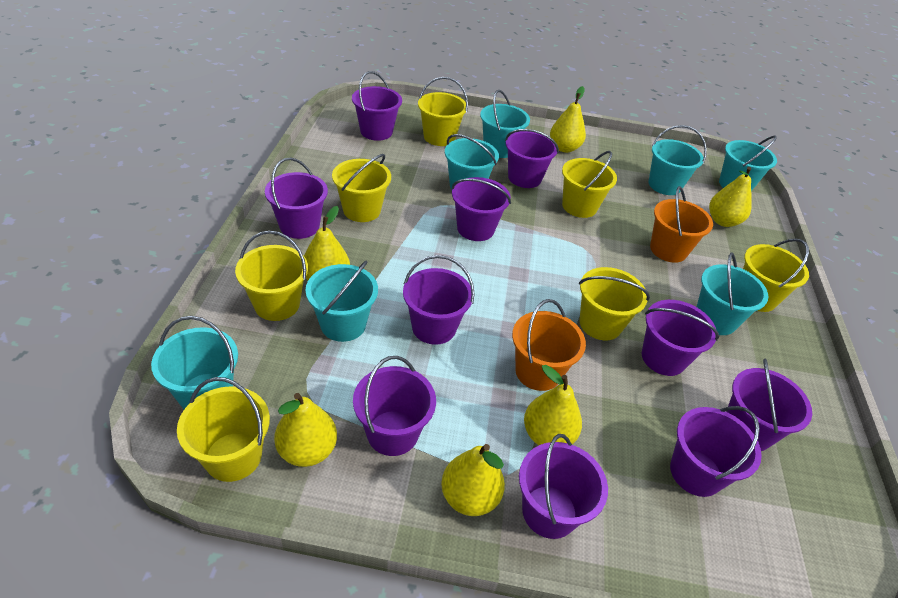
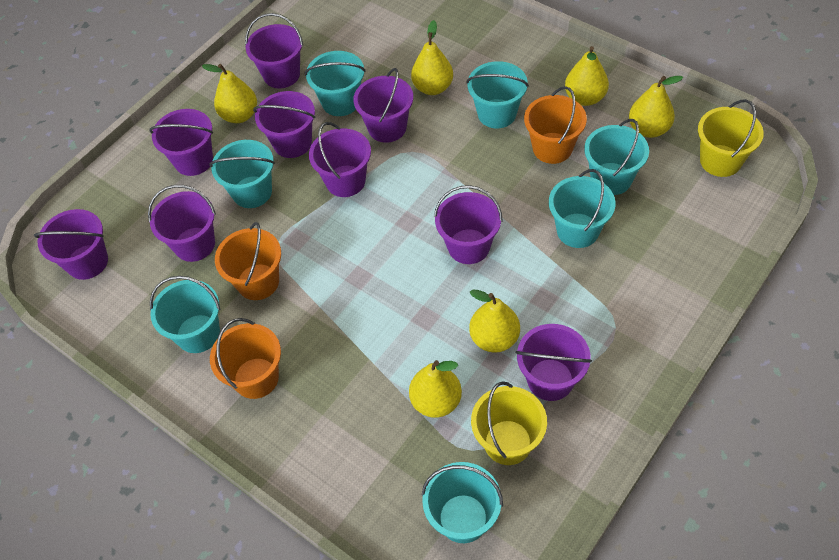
orange bucket: 2 -> 3
purple bucket: 10 -> 9
yellow bucket: 7 -> 2

